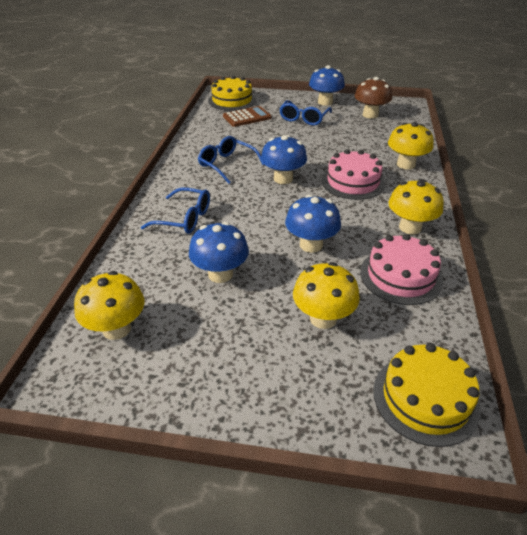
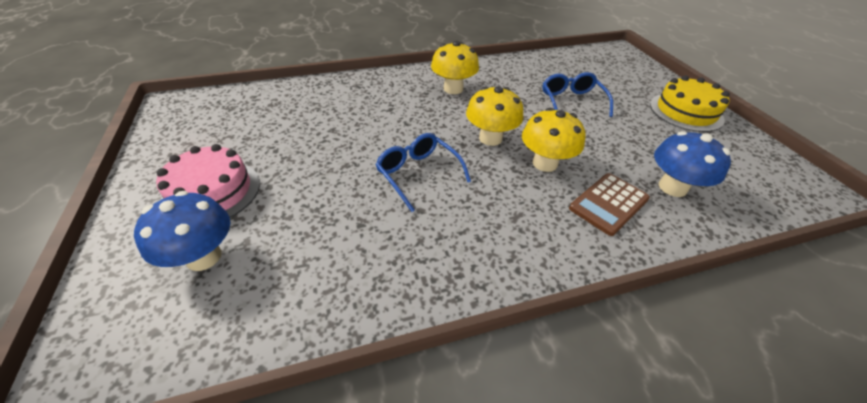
blue glasses: 3 -> 2
blue mushroom: 4 -> 2
brown mushroom: 1 -> 0
pink cake: 2 -> 1
yellow cake: 2 -> 1
yellow mushroom: 4 -> 3

